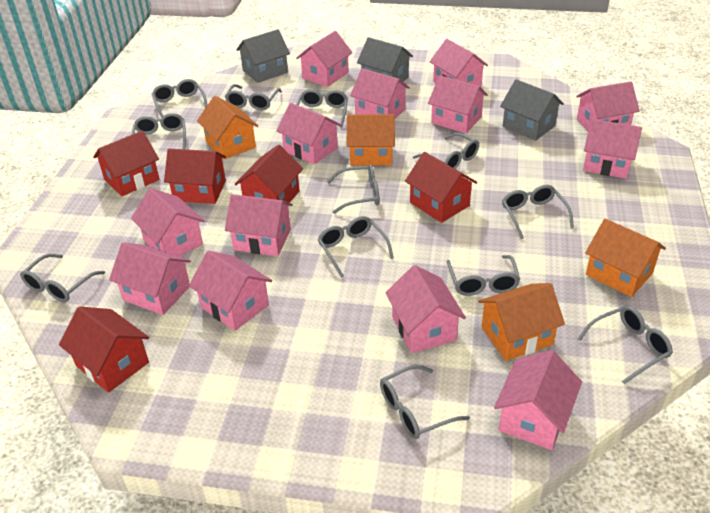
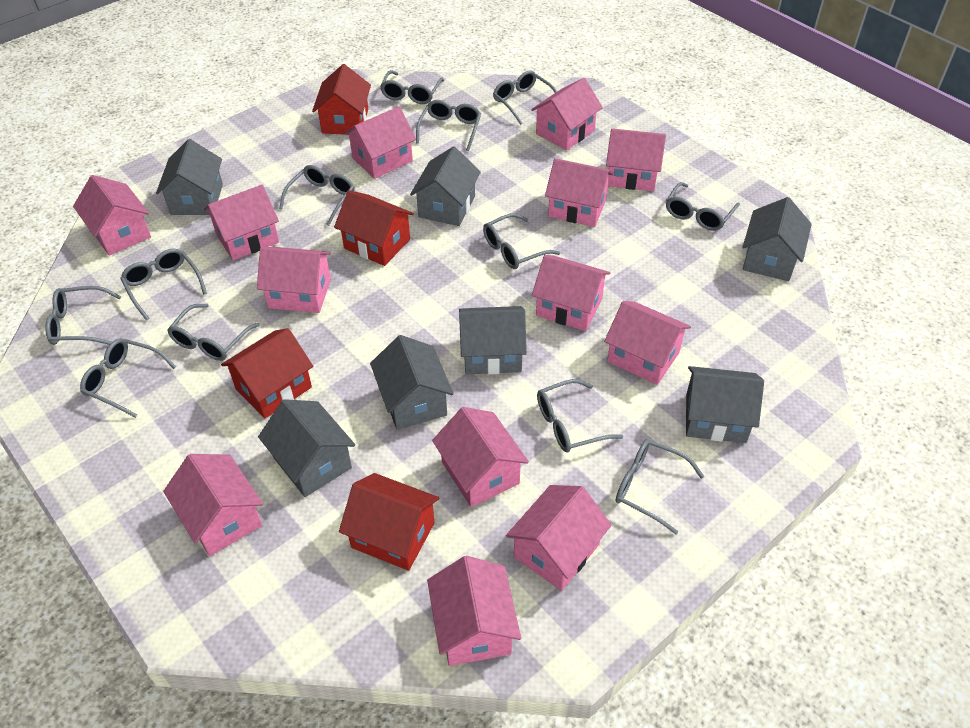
grey house: 3 -> 7
orange house: 4 -> 0
red house: 5 -> 4

